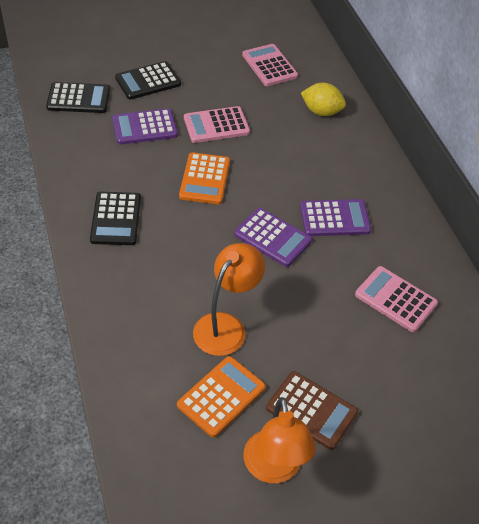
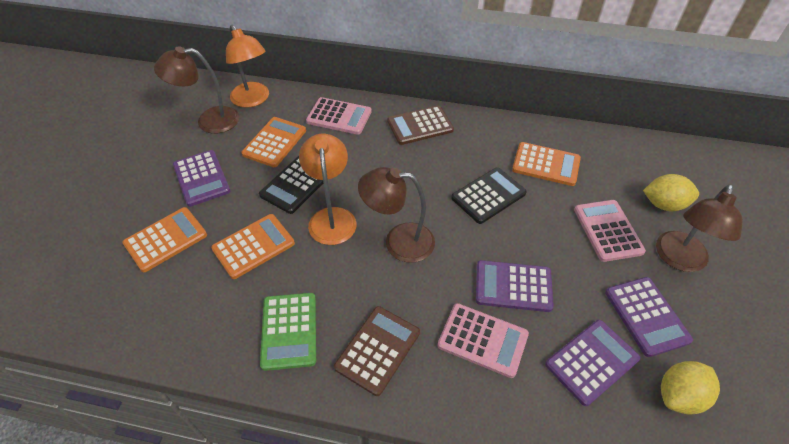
black calculator: 3 -> 2
brown calculator: 1 -> 2
brown lamp: 0 -> 3
green calculator: 0 -> 1
orange calculator: 2 -> 4
purple calculator: 3 -> 4
yellow lemon: 1 -> 2

